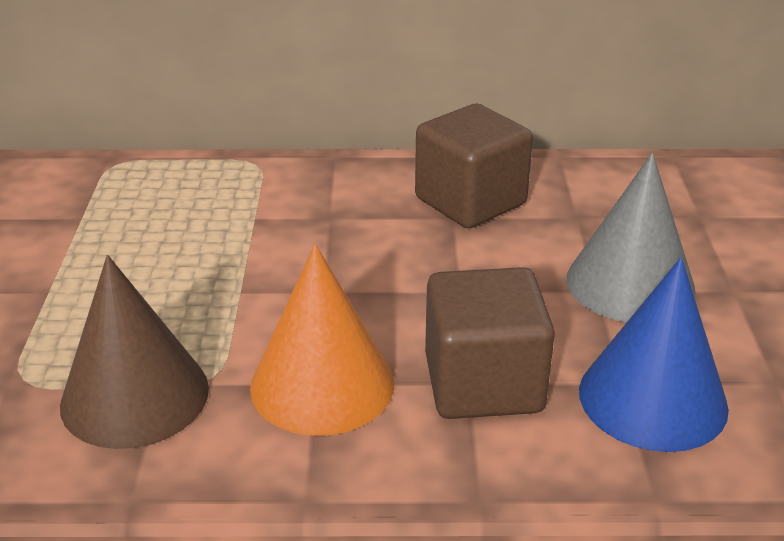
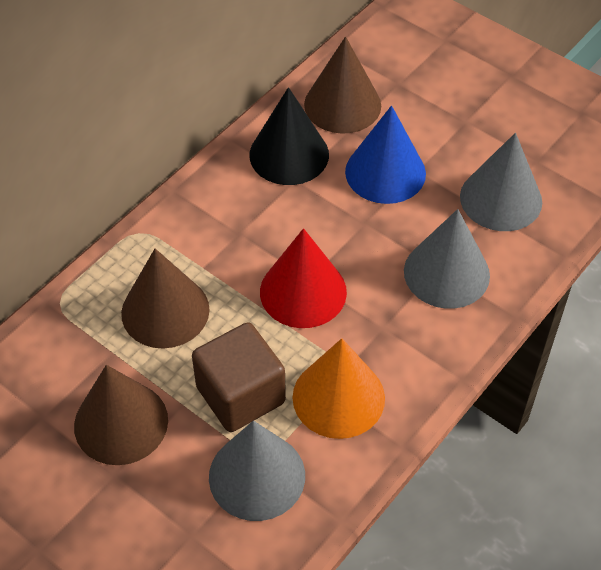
black cone: 0 -> 1
brown cone: 1 -> 3
brown cube: 2 -> 1
grey cone: 1 -> 3
red cone: 0 -> 1

